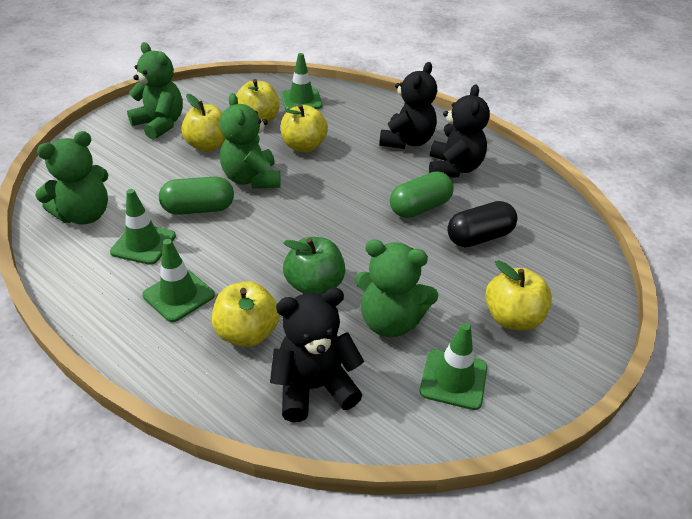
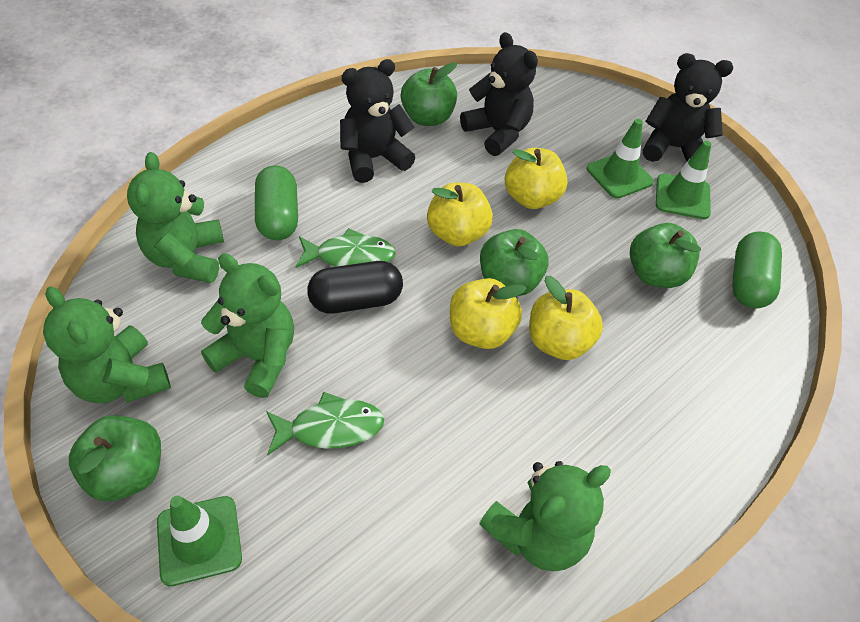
green apple: 1 -> 4
green fish: 0 -> 2
green traffic cone: 4 -> 3
yellow apple: 5 -> 4

